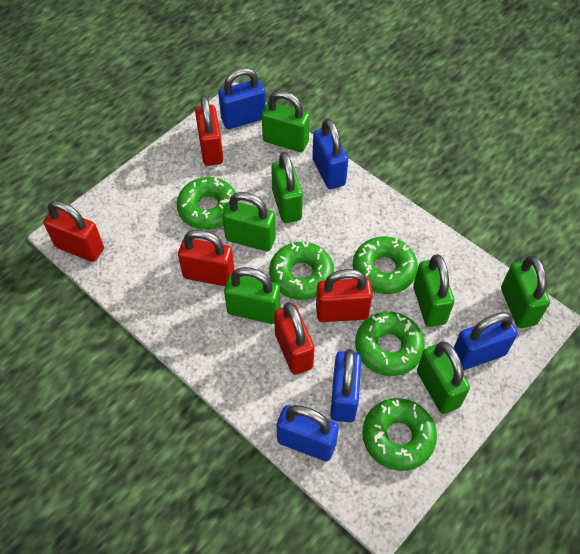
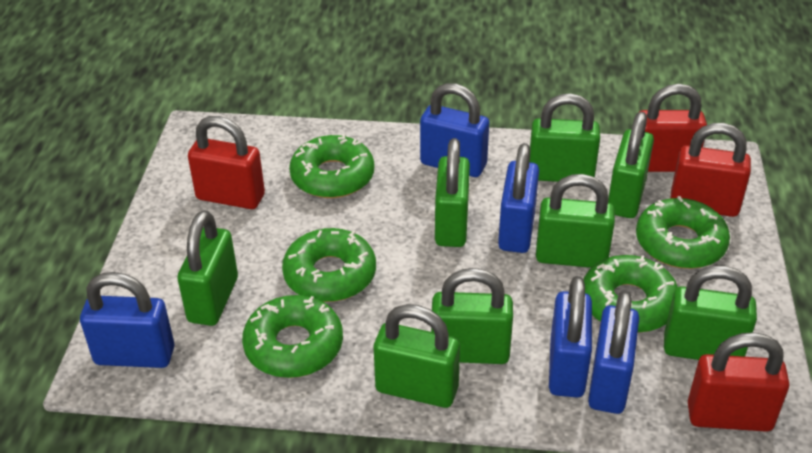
green padlock: 7 -> 8
red padlock: 5 -> 4

